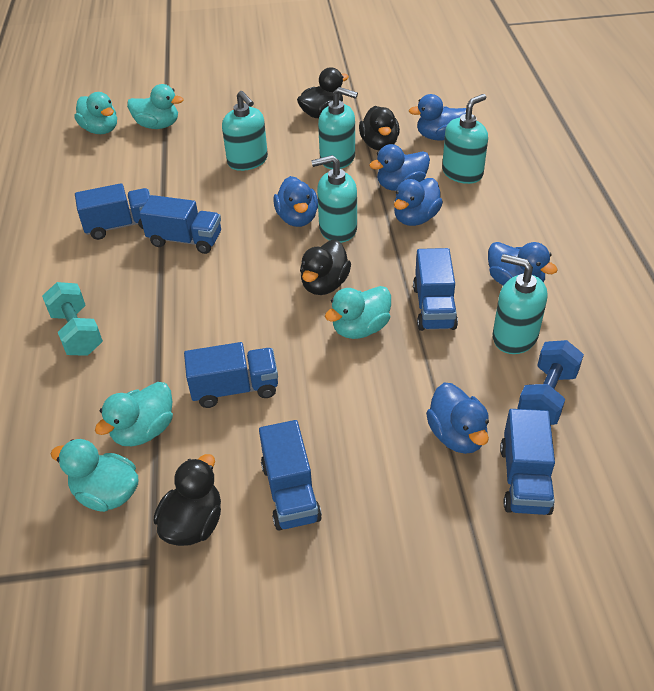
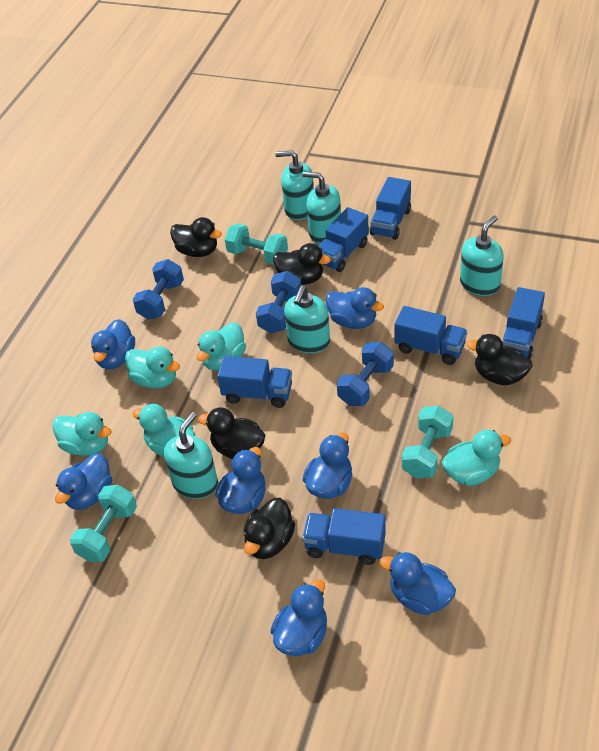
black duck: 4 -> 5
blue duck: 6 -> 7
blue dumbbell: 1 -> 3
turquoise dumbbell: 1 -> 3

